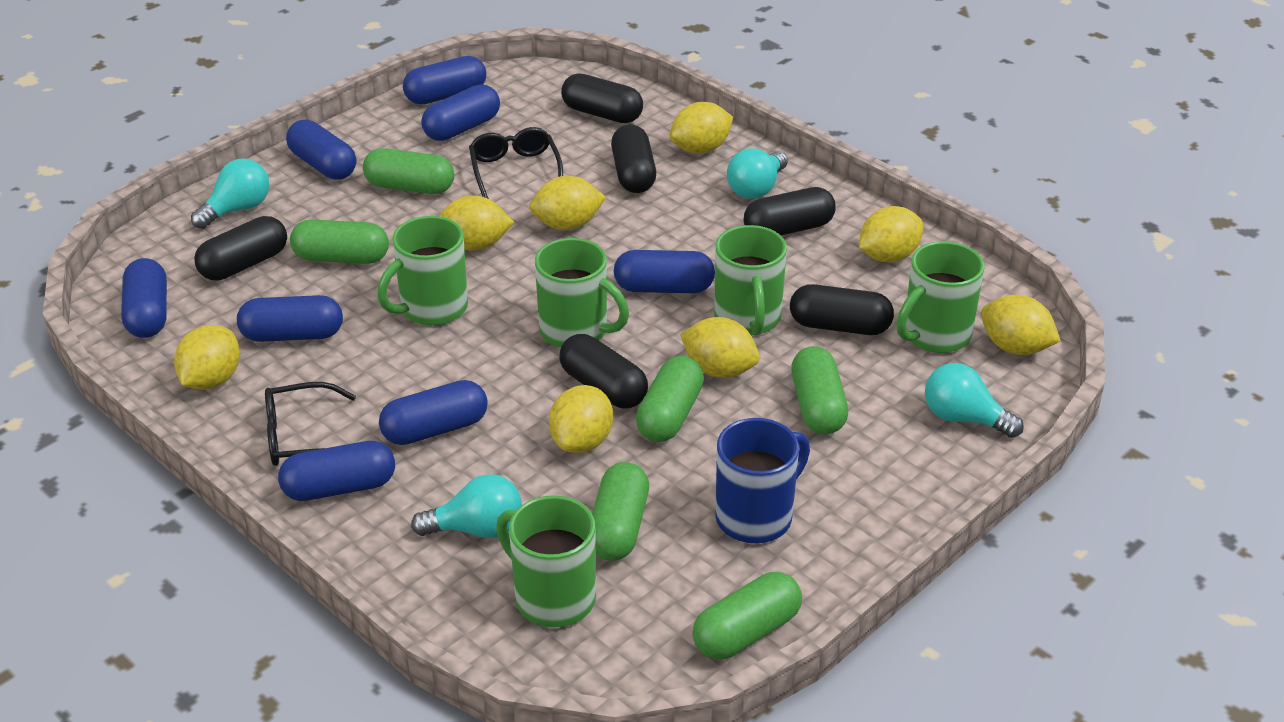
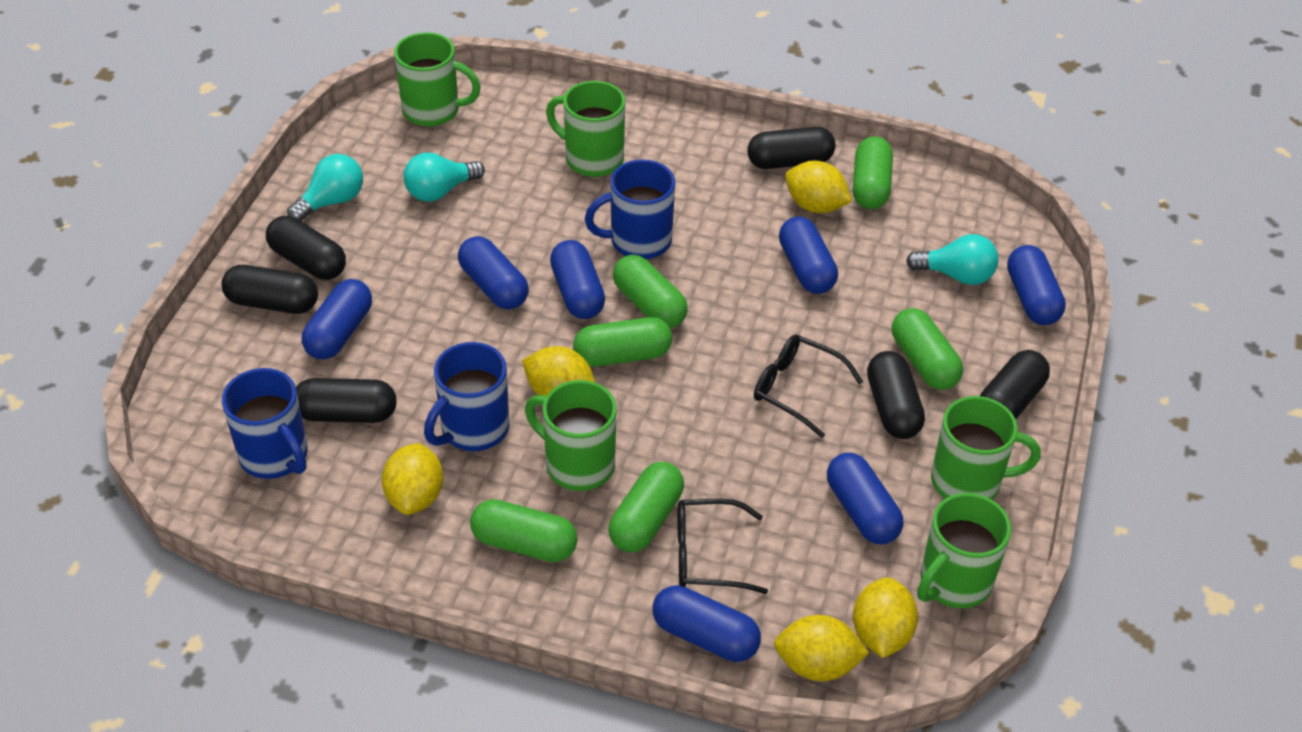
blue capsule: 8 -> 7
blue mug: 1 -> 3
turquoise light bulb: 4 -> 3
yellow lemon: 8 -> 5

